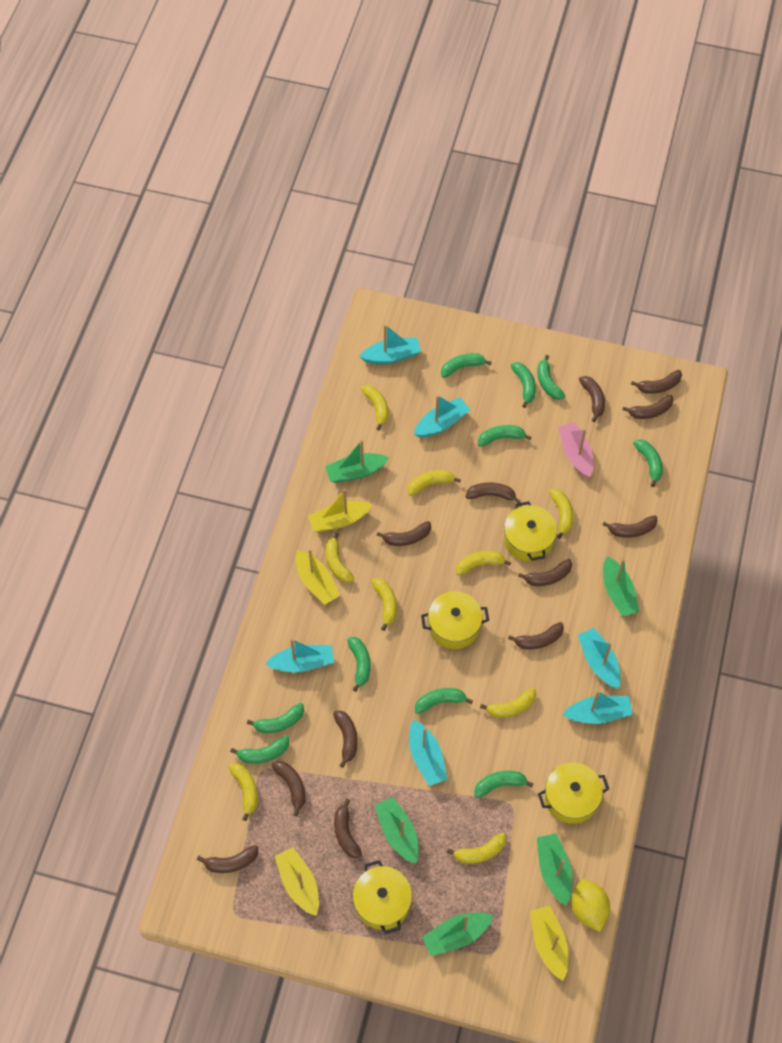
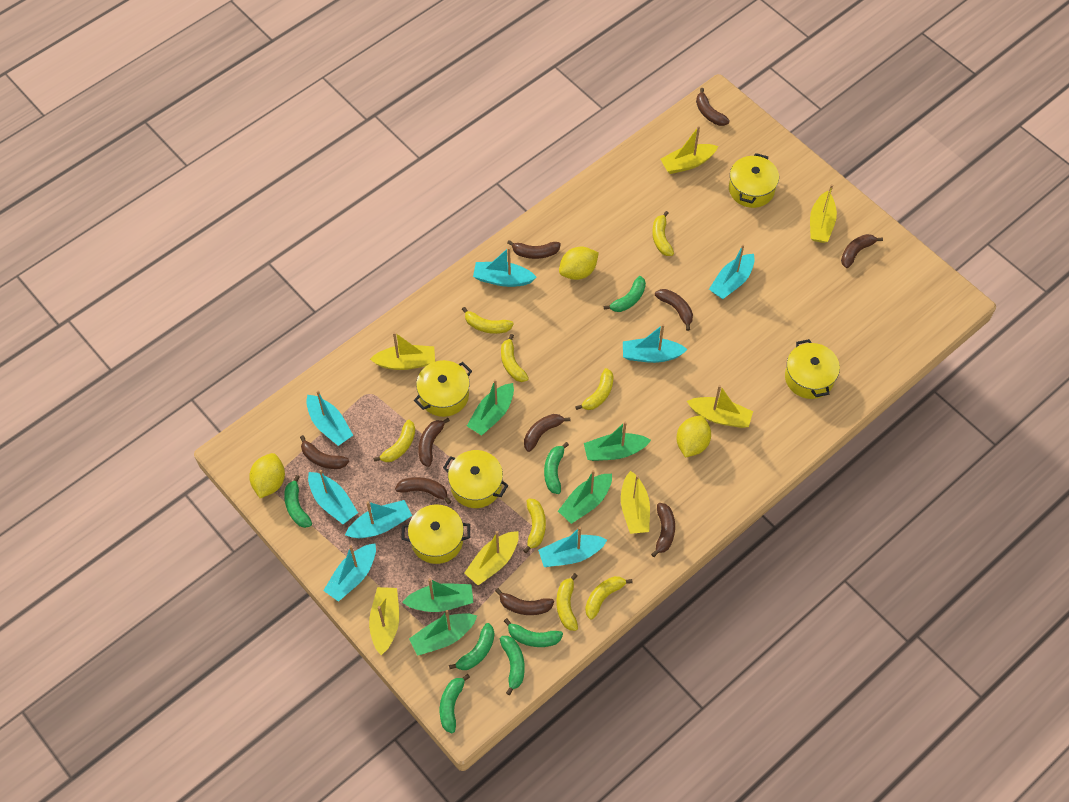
brown banana: 12 -> 10
green banana: 10 -> 7
pink boat: 1 -> 0
turquoise boat: 6 -> 8
yellow banana: 9 -> 8
yellow boat: 4 -> 7
yellow lemon: 1 -> 3
yellow pot: 4 -> 5

